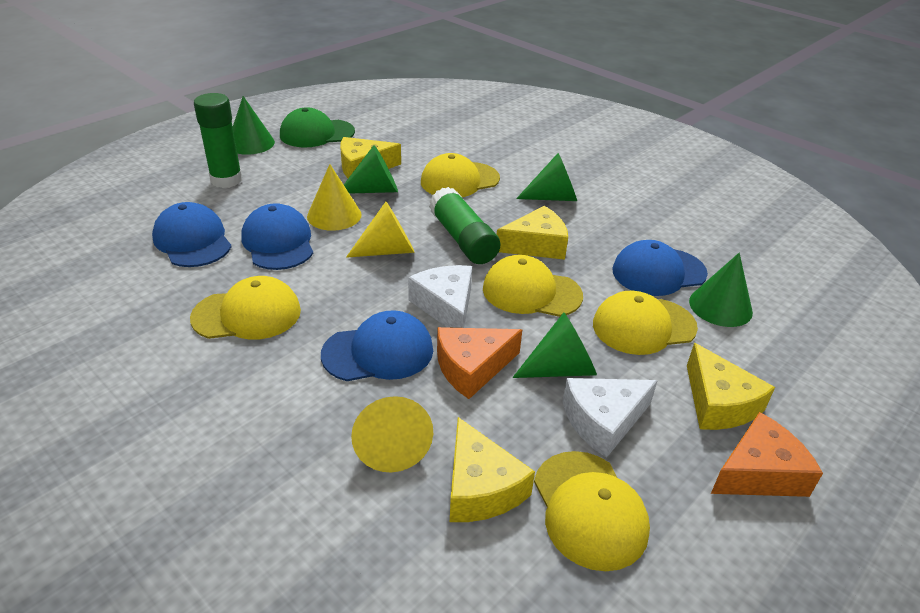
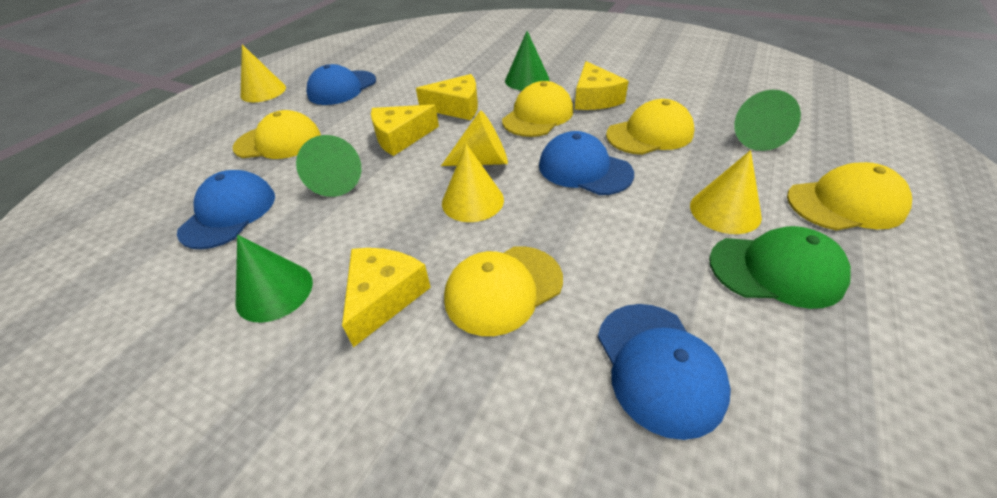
green cone: 5 -> 4
green glue stick: 2 -> 0
orange cheese: 2 -> 0
white cheese: 2 -> 0
yellow cone: 3 -> 4

